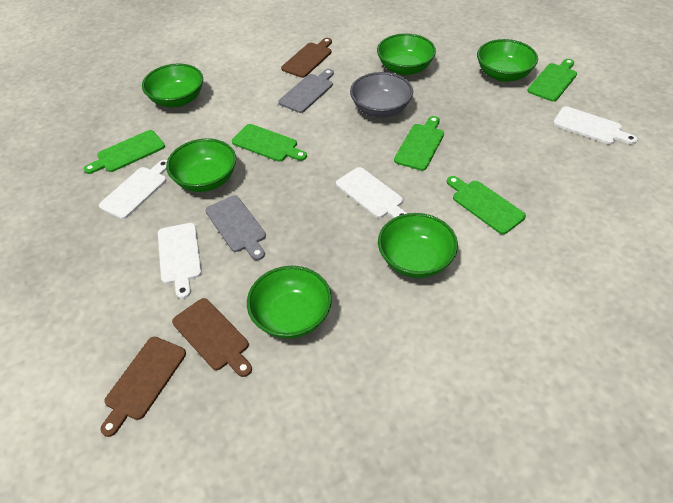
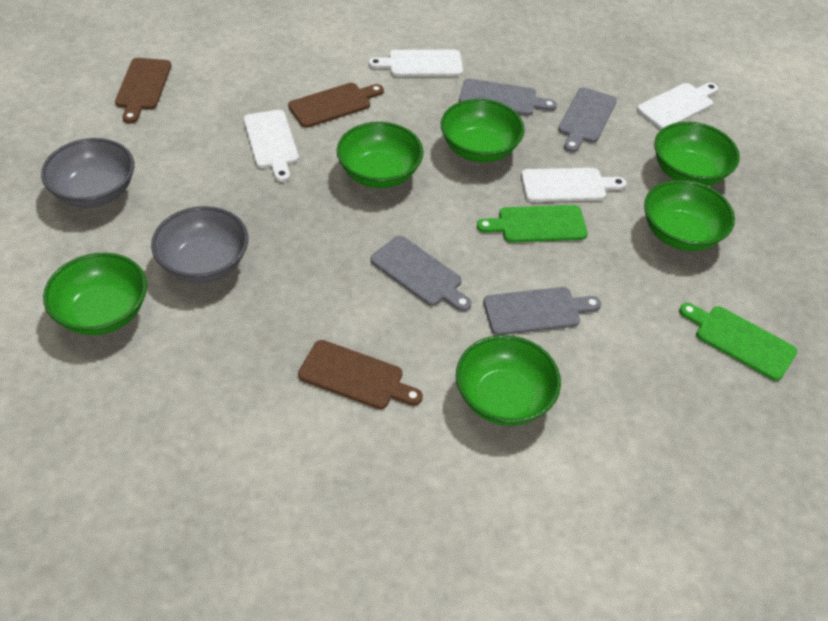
green cutting board: 5 -> 2
grey bowl: 1 -> 2
grey cutting board: 2 -> 4

